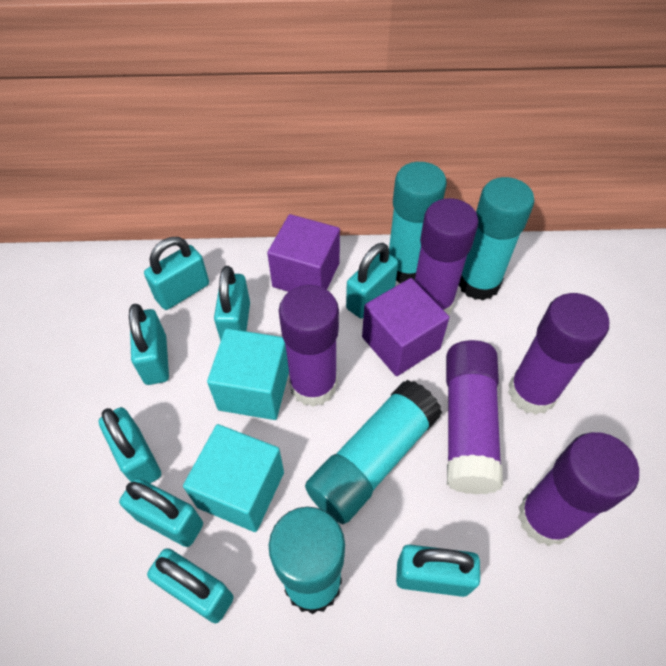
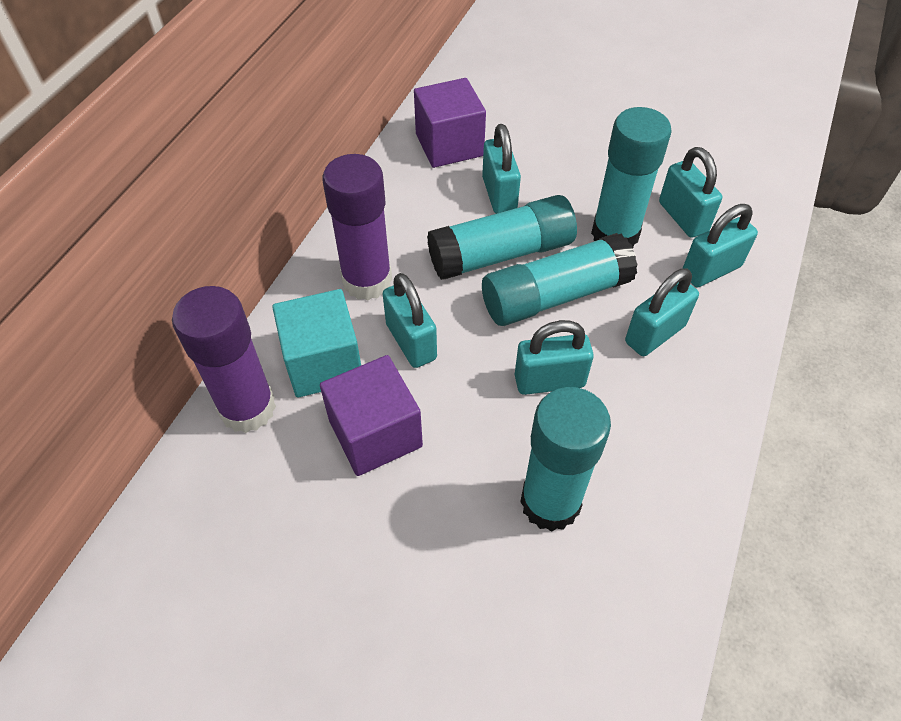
purple glue stick: 5 -> 2
turquoise cube: 2 -> 1
turquoise padlock: 8 -> 6

